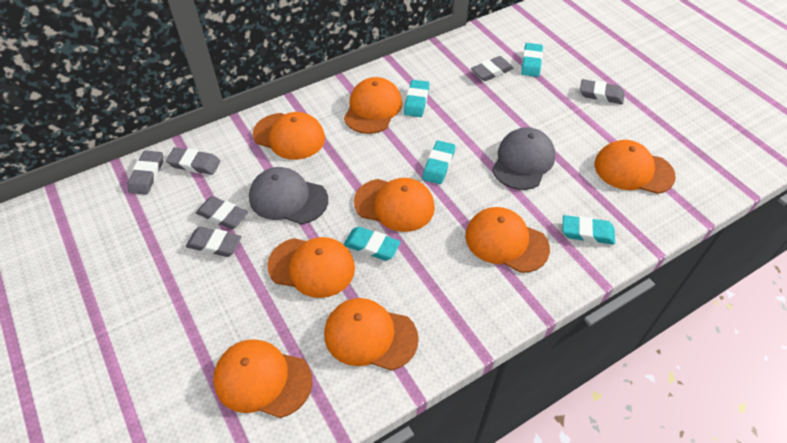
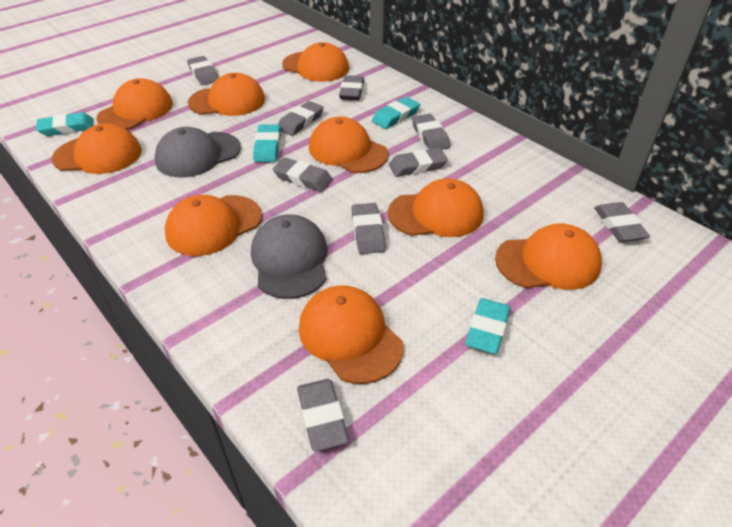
grey eraser: 6 -> 9
orange cap: 8 -> 9
turquoise eraser: 5 -> 4

